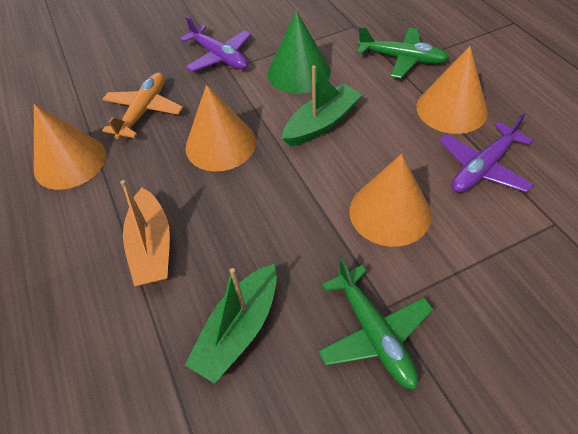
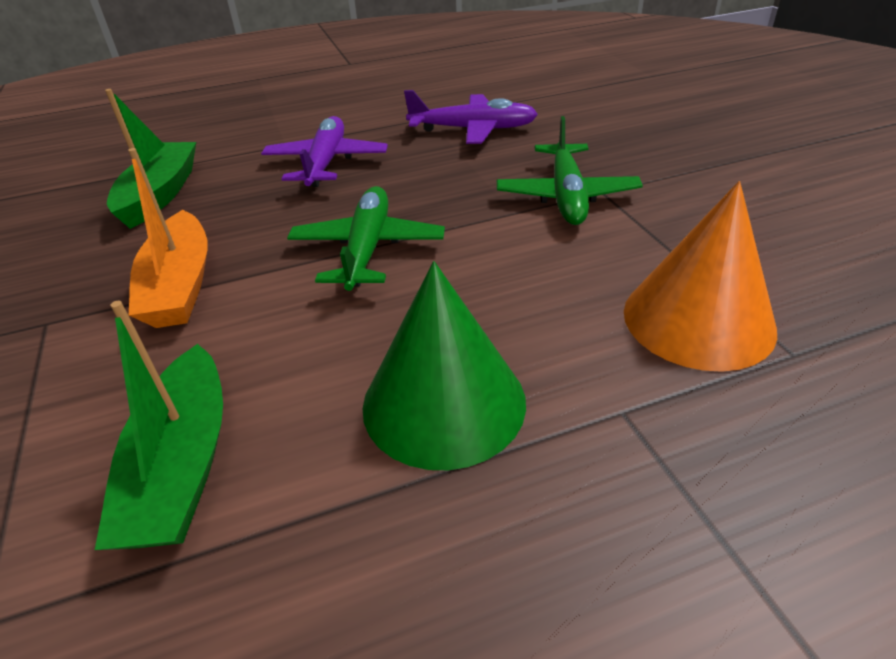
orange cone: 4 -> 1
orange plane: 1 -> 0

